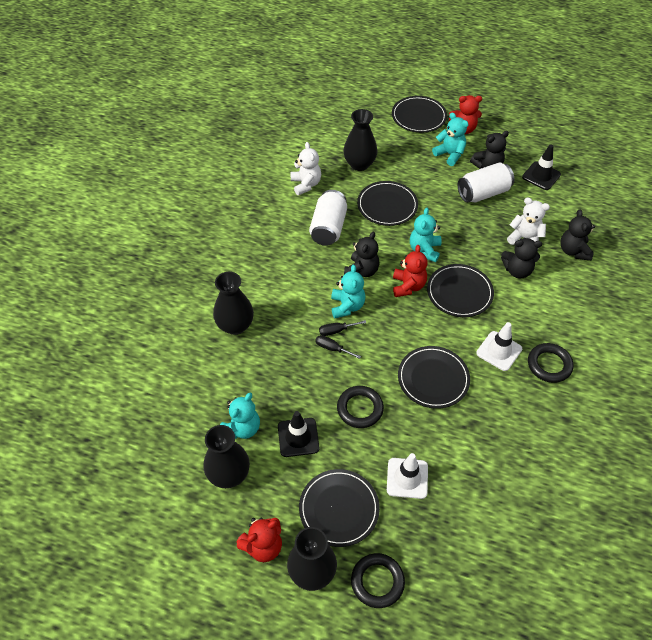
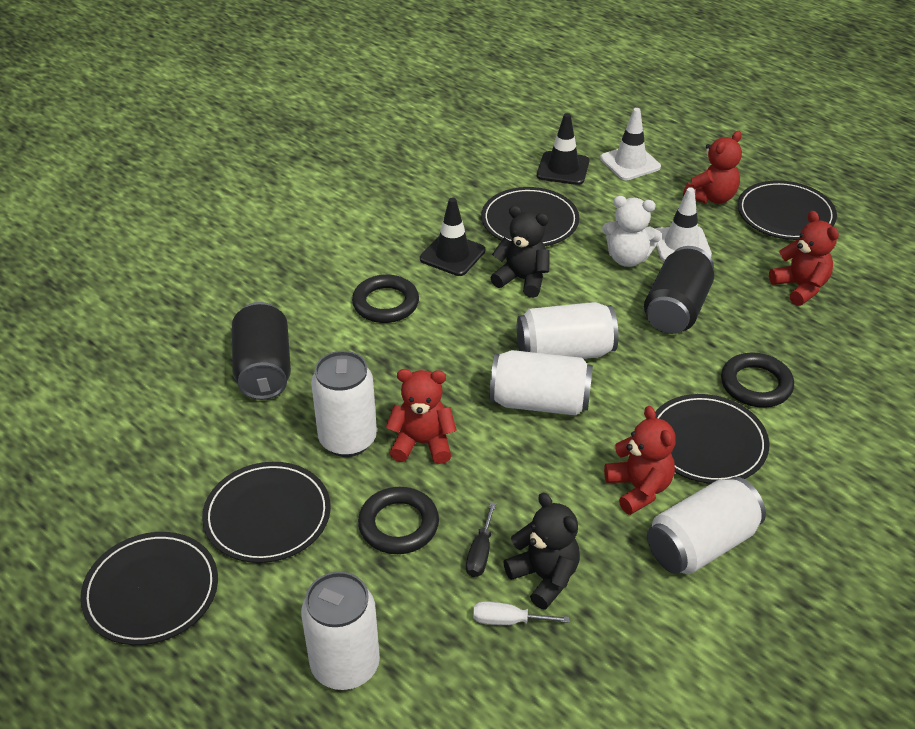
black can: 0 -> 2
black screwdriver: 2 -> 1
black teddy bear: 4 -> 2
black vase: 4 -> 0
red teddy bear: 3 -> 4
turquoise teddy bear: 4 -> 0
white can: 2 -> 5
white screwdriver: 0 -> 1
white teddy bear: 2 -> 1

